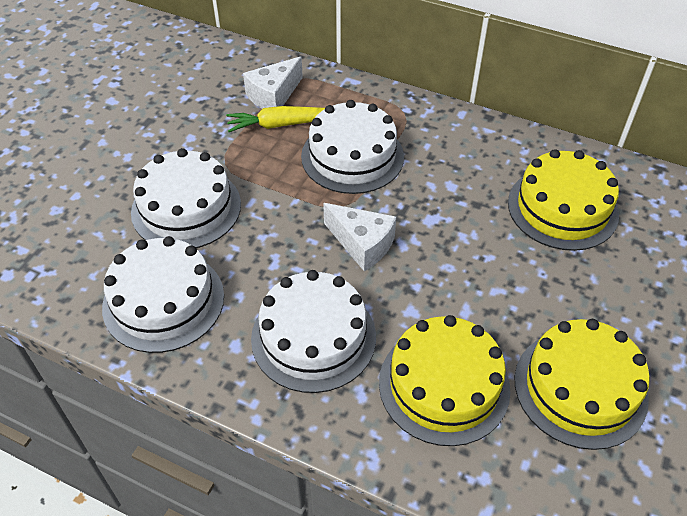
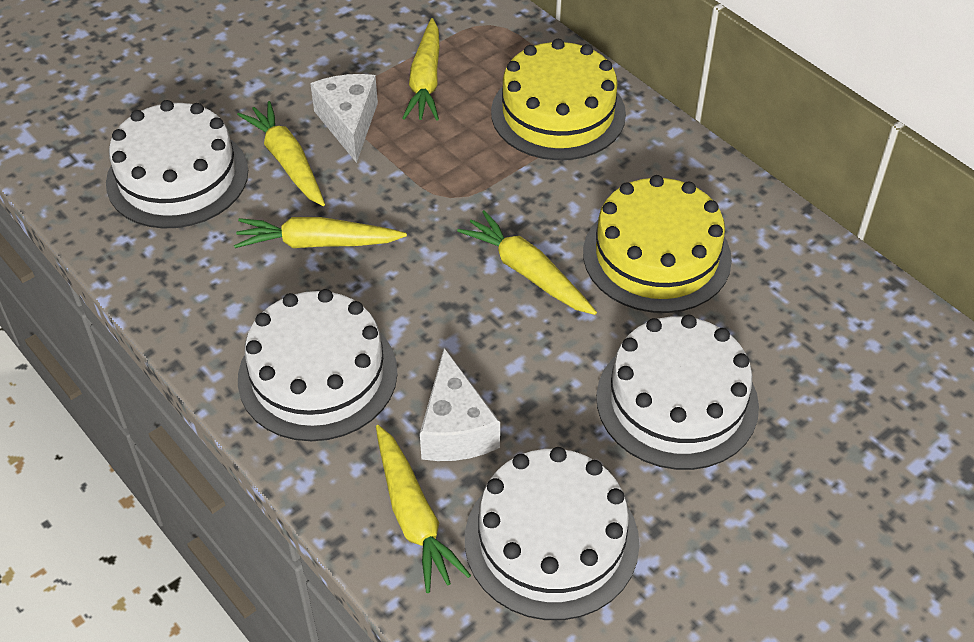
yellow cake: 3 -> 2
yellow carrot: 1 -> 5

